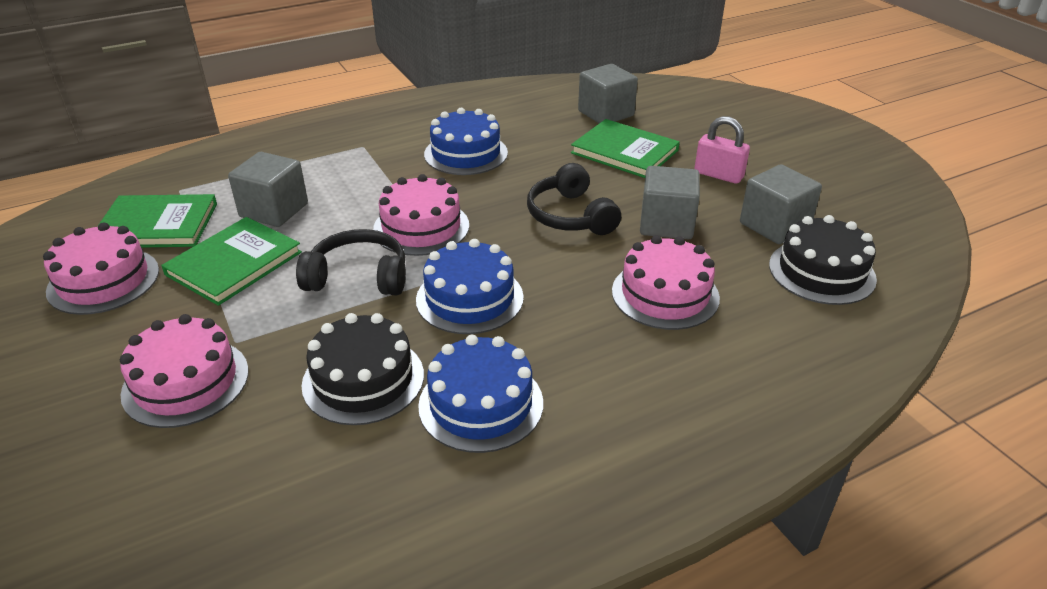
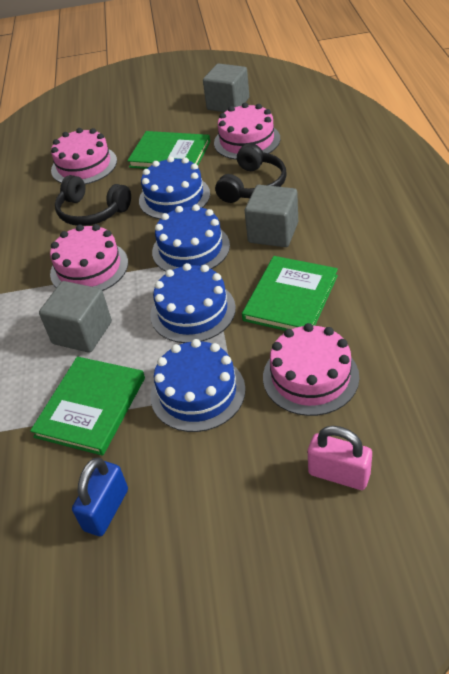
black cake: 2 -> 0
blue cake: 3 -> 4
blue padlock: 0 -> 1
grey cube: 4 -> 3

